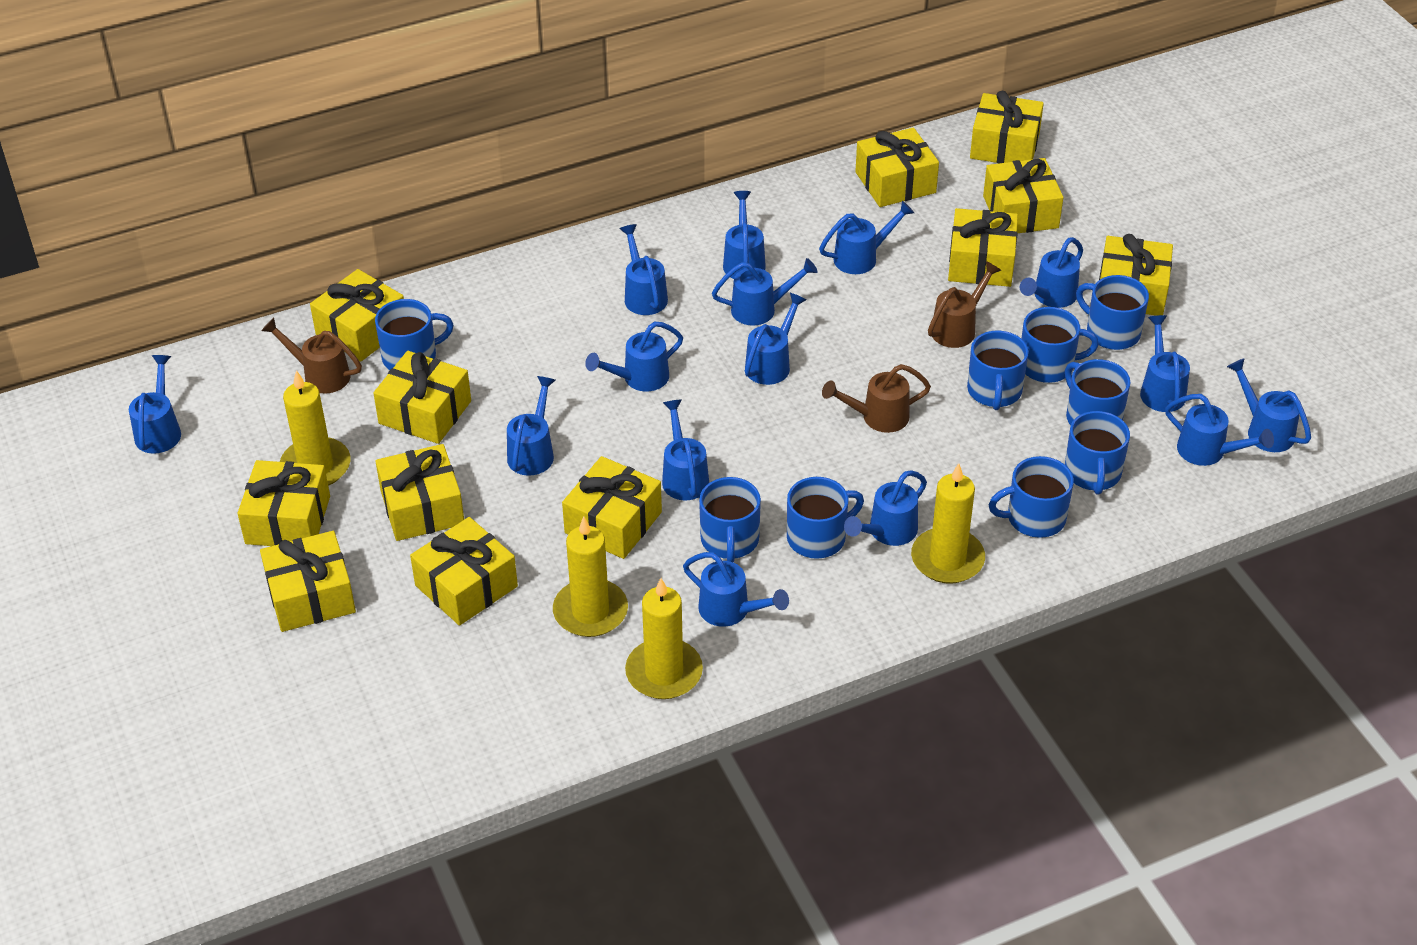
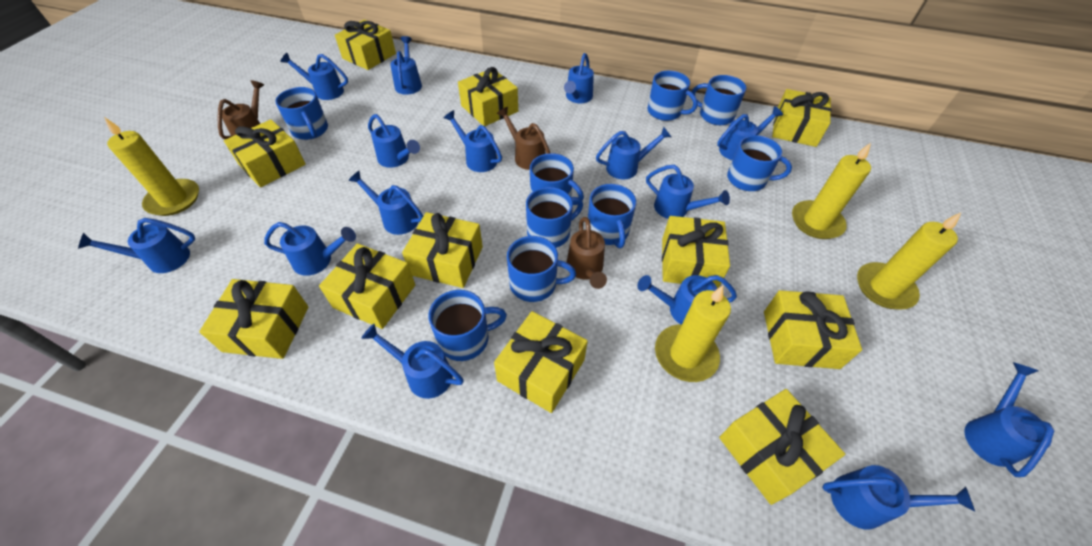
yellow gift: 12 -> 11

